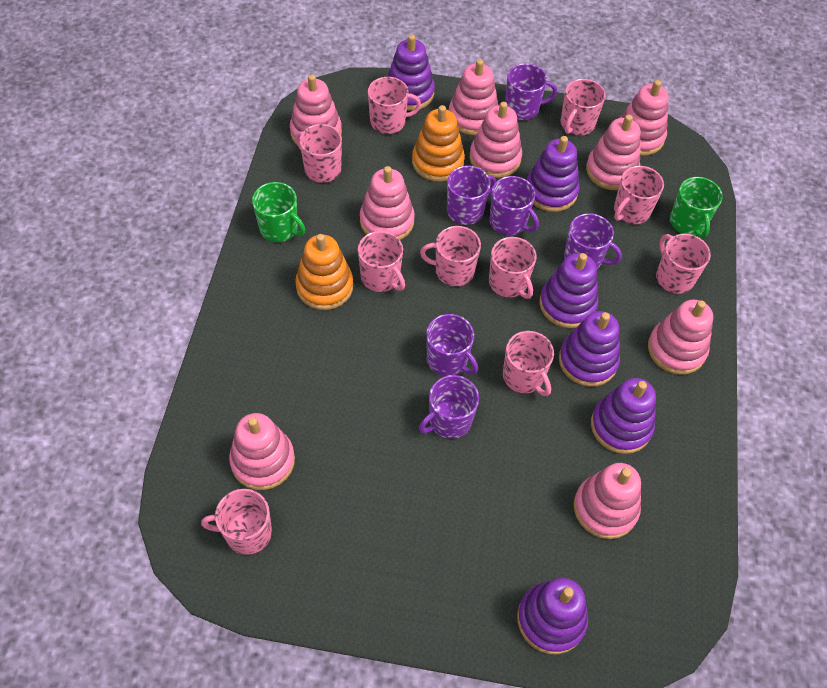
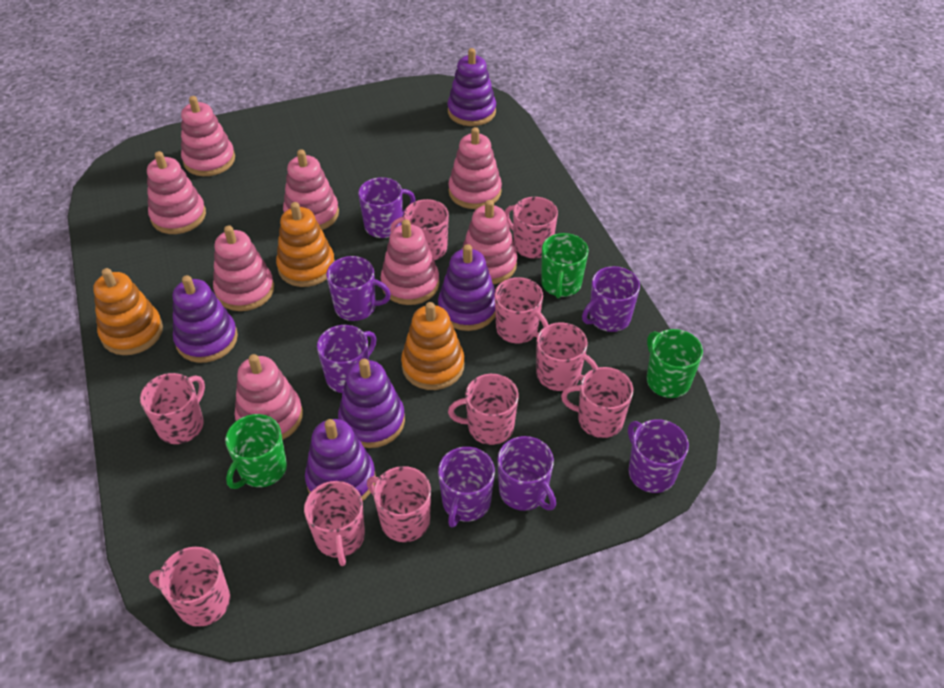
green mug: 2 -> 3
orange stacking toy: 2 -> 3
pink stacking toy: 9 -> 8
purple mug: 6 -> 7
purple stacking toy: 6 -> 5

